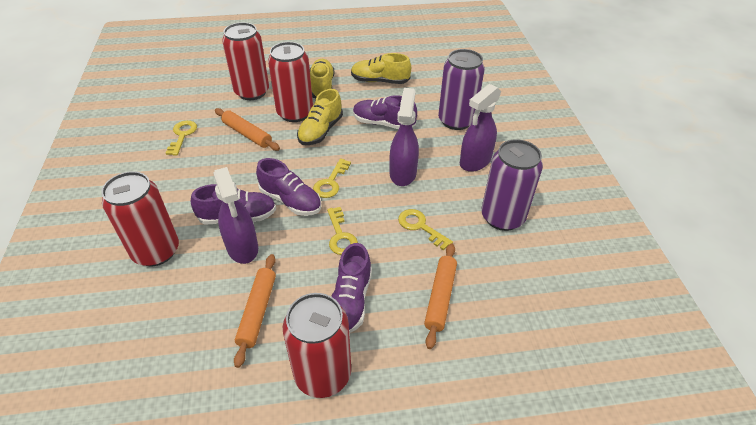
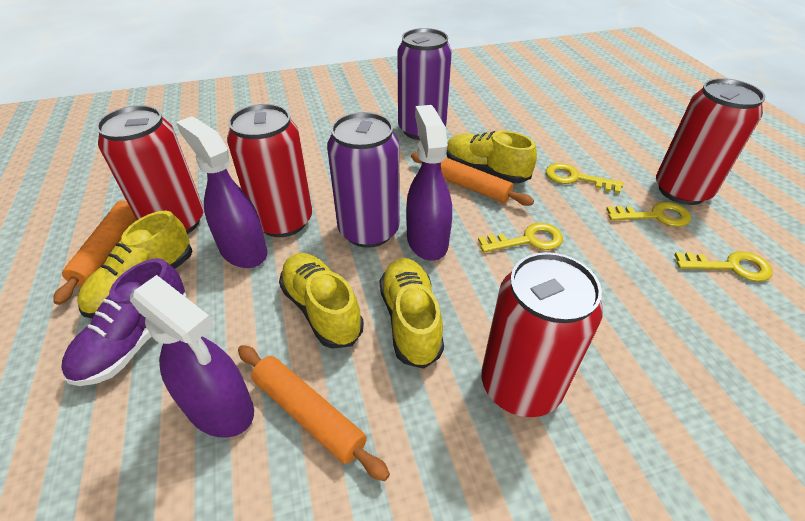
purple shoe: 4 -> 1
yellow shoe: 3 -> 4

